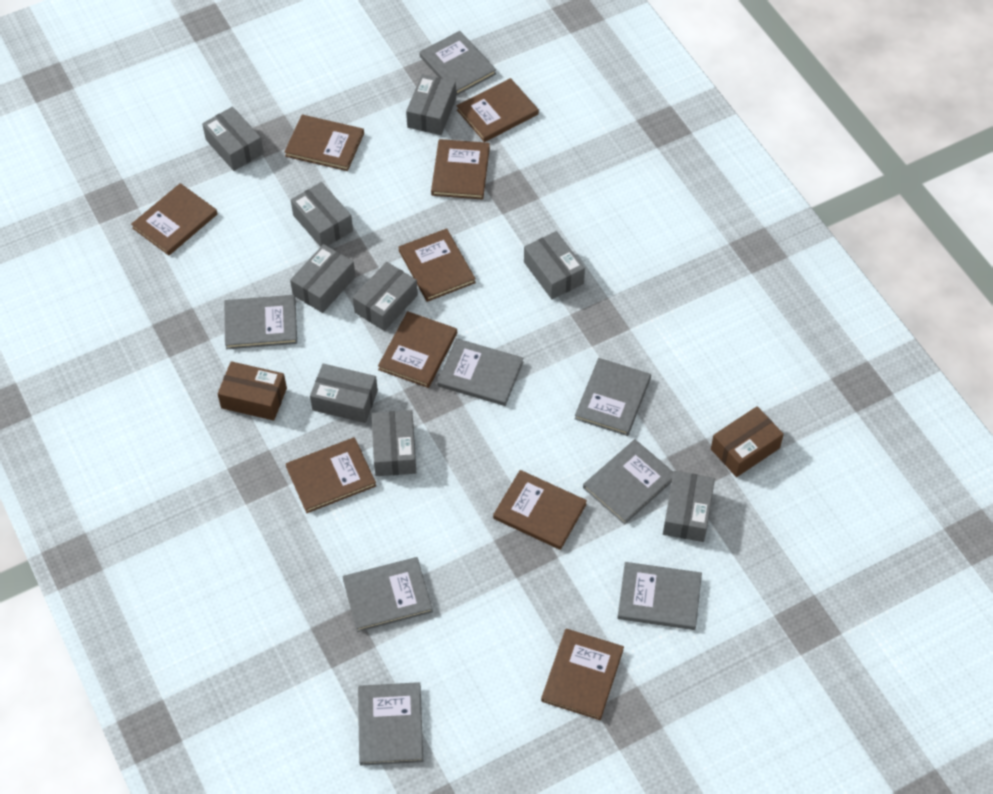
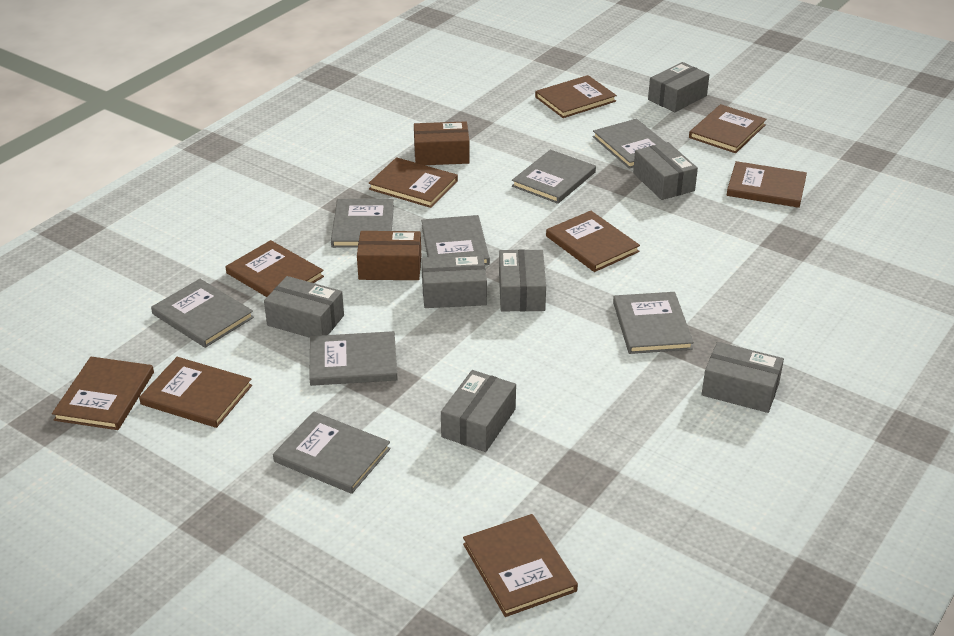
grey box: 9 -> 7

